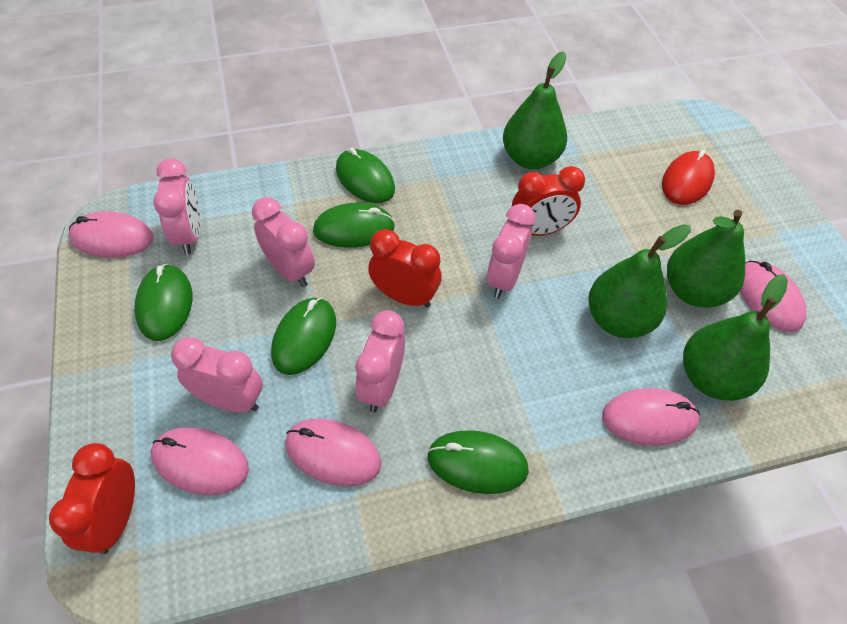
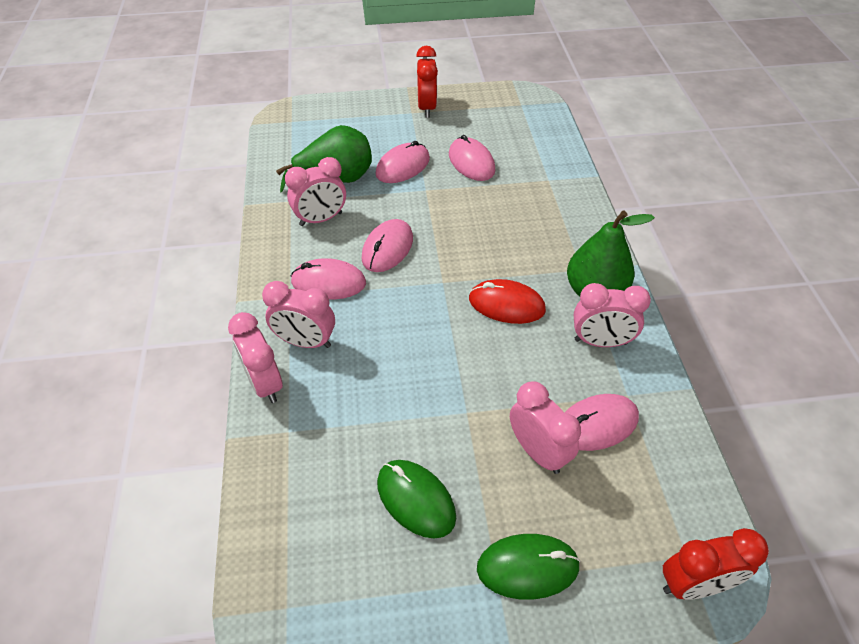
green mouse: 5 -> 2
green pear: 4 -> 2
red clock: 3 -> 2

